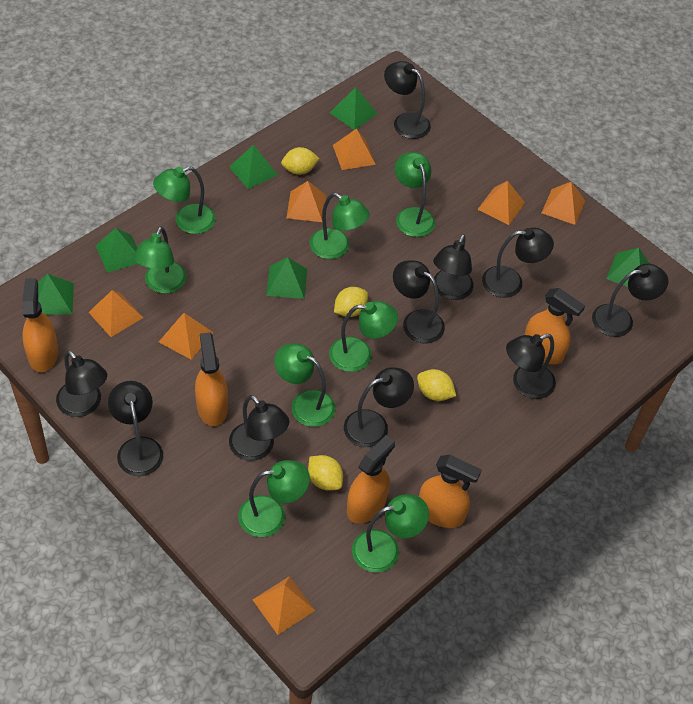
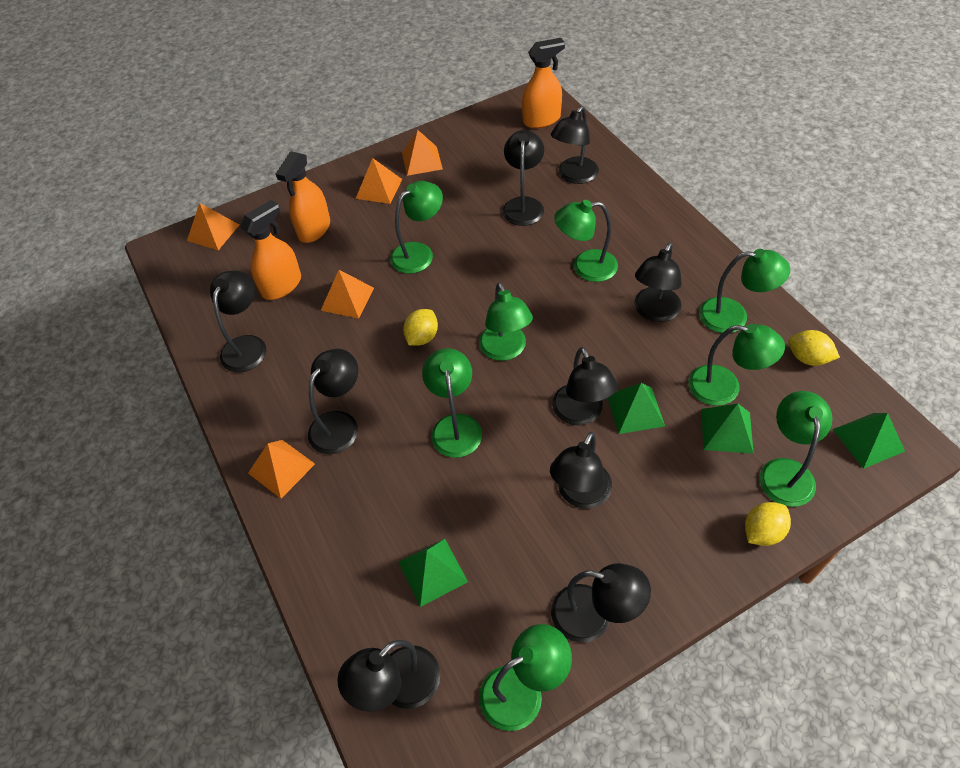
black lamp: 10 -> 9
green pyramid: 6 -> 4
orange pyramid: 7 -> 5
orange spray bottle: 5 -> 3
yellow lemon: 4 -> 3

